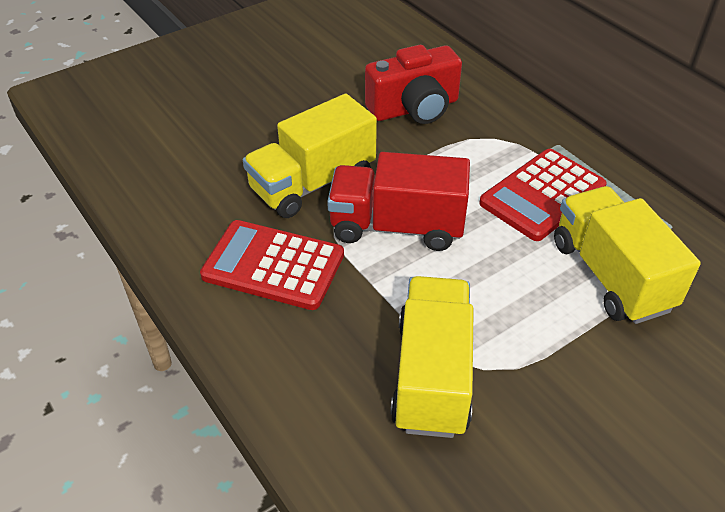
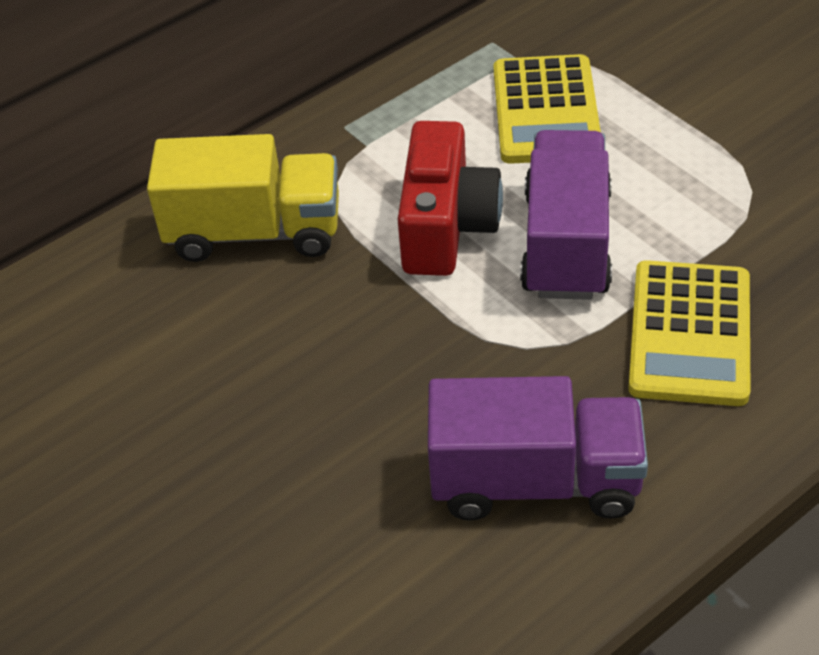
purple truck: 0 -> 2
red calculator: 2 -> 0
red truck: 1 -> 0
yellow calculator: 0 -> 2
yellow truck: 3 -> 1

